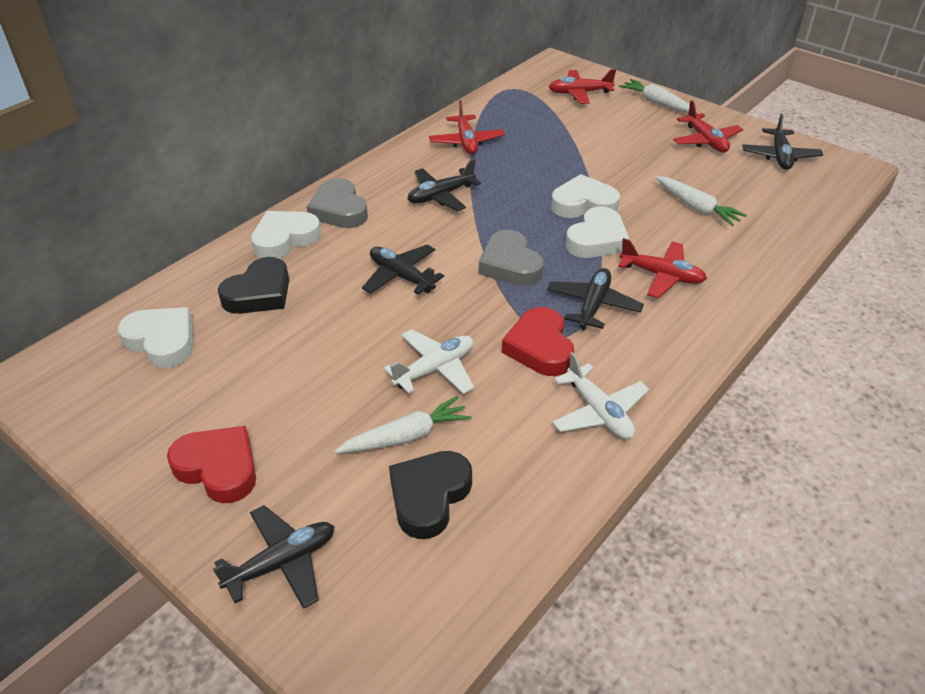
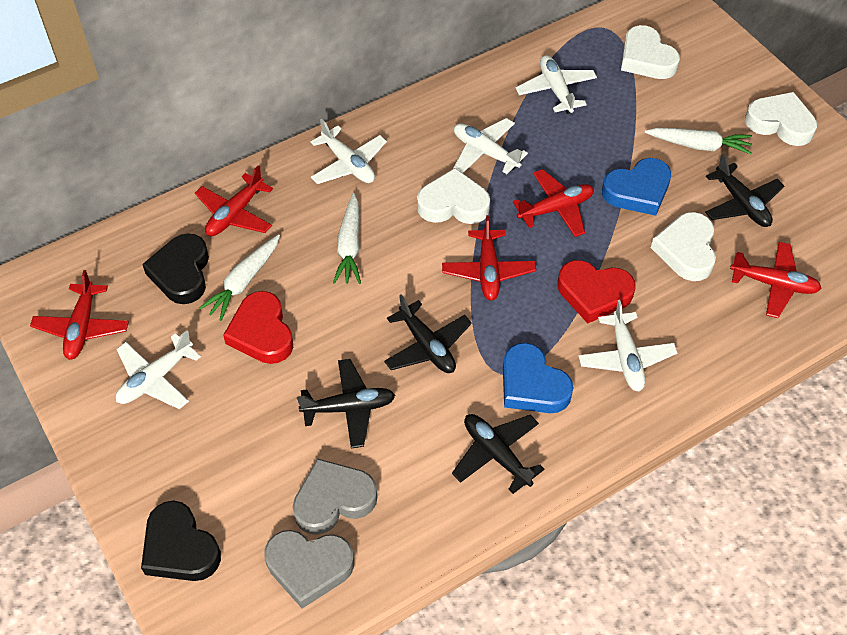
black plane: 5 -> 4
blue heart: 0 -> 2
red plane: 4 -> 5
white plane: 2 -> 5

